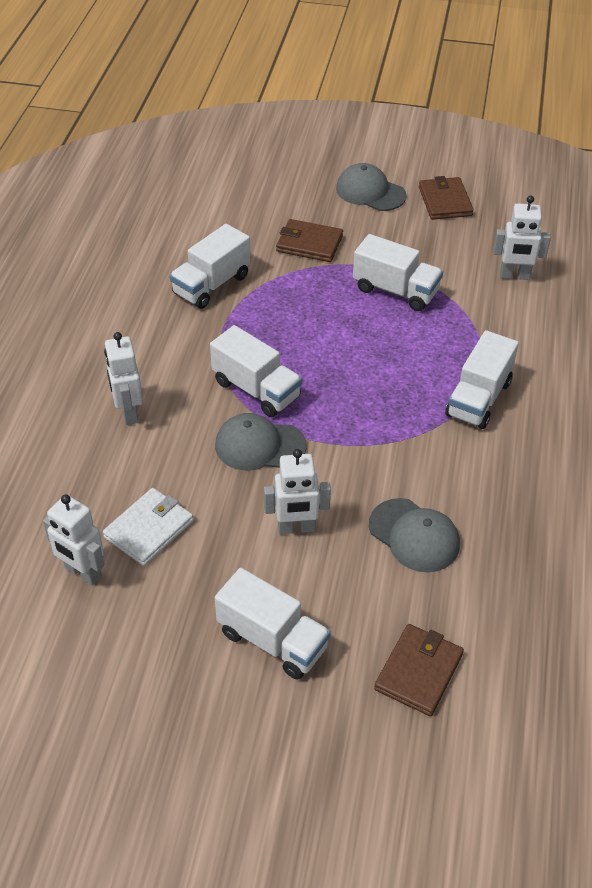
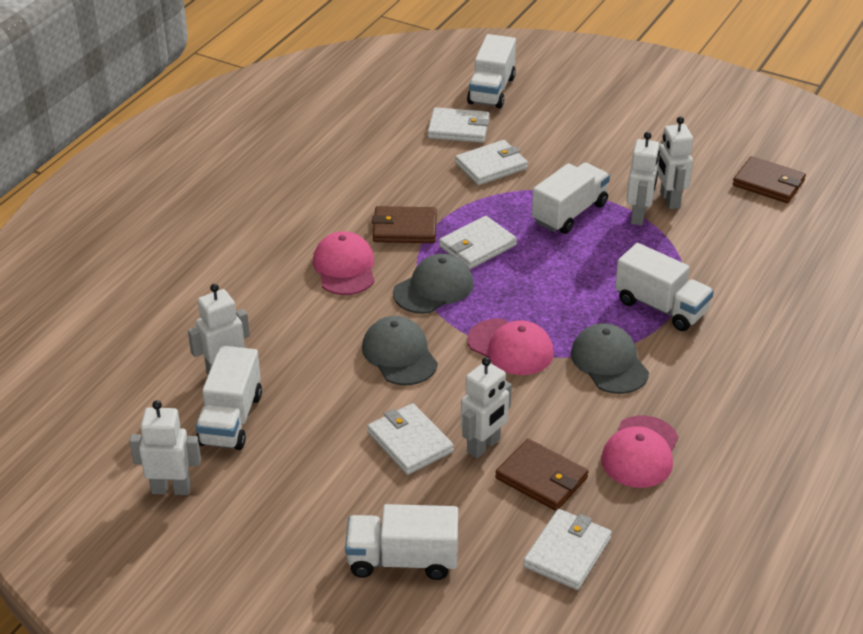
pink cap: 0 -> 3
white robot: 4 -> 5
white wallet: 1 -> 5

